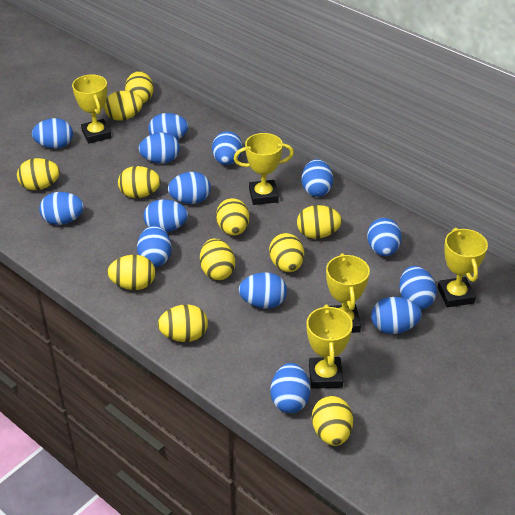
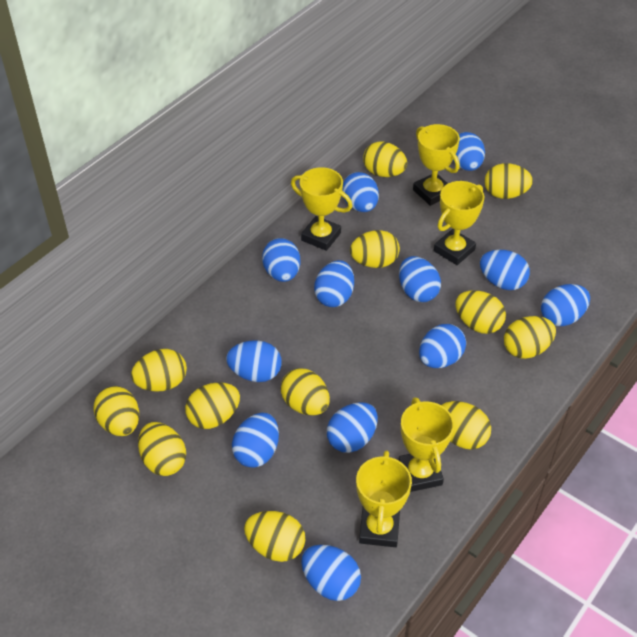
blue egg: 14 -> 12
yellow egg: 11 -> 12

